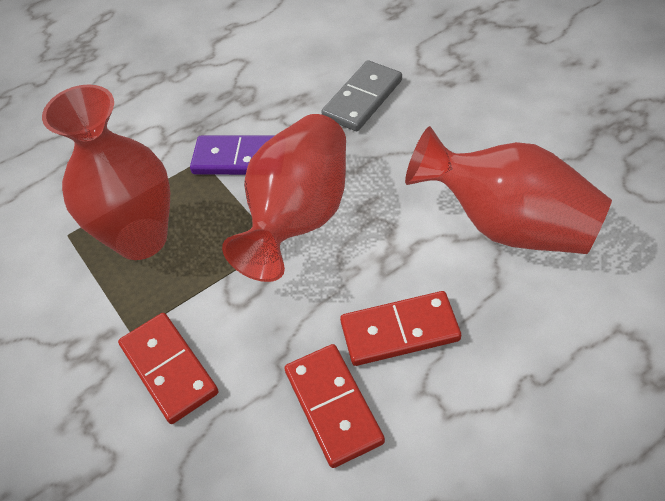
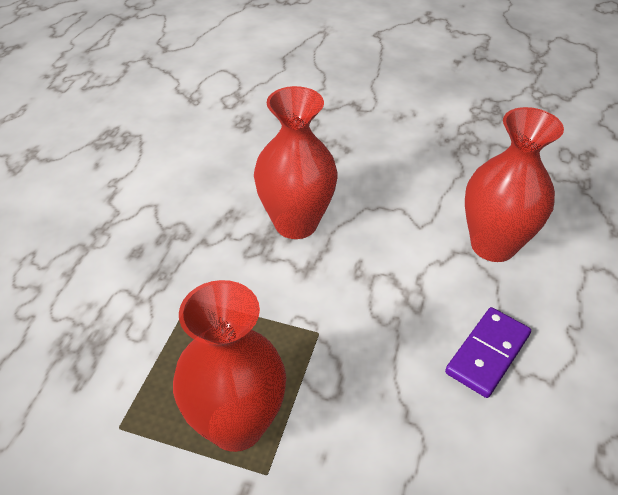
grey domino: 1 -> 0
red domino: 3 -> 0

